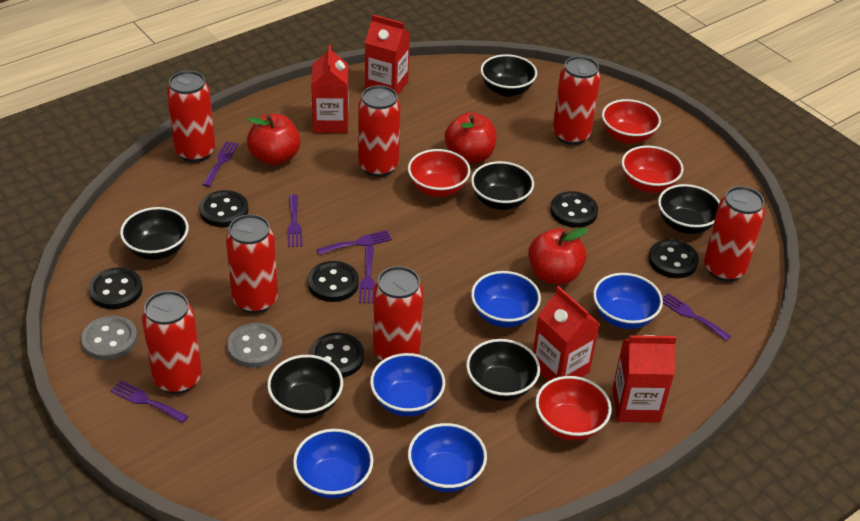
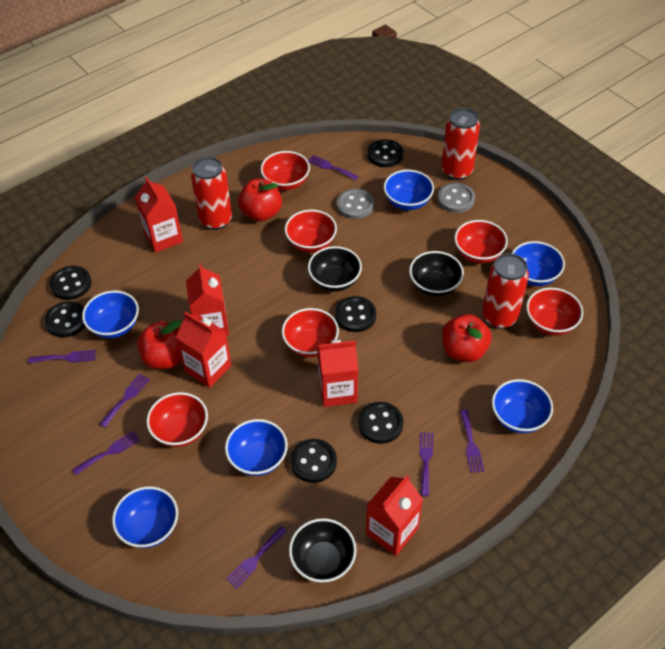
black bowl: 6 -> 3
blue bowl: 5 -> 6
purple fork: 6 -> 7
red bowl: 4 -> 6
red can: 7 -> 3
red carton: 4 -> 5

